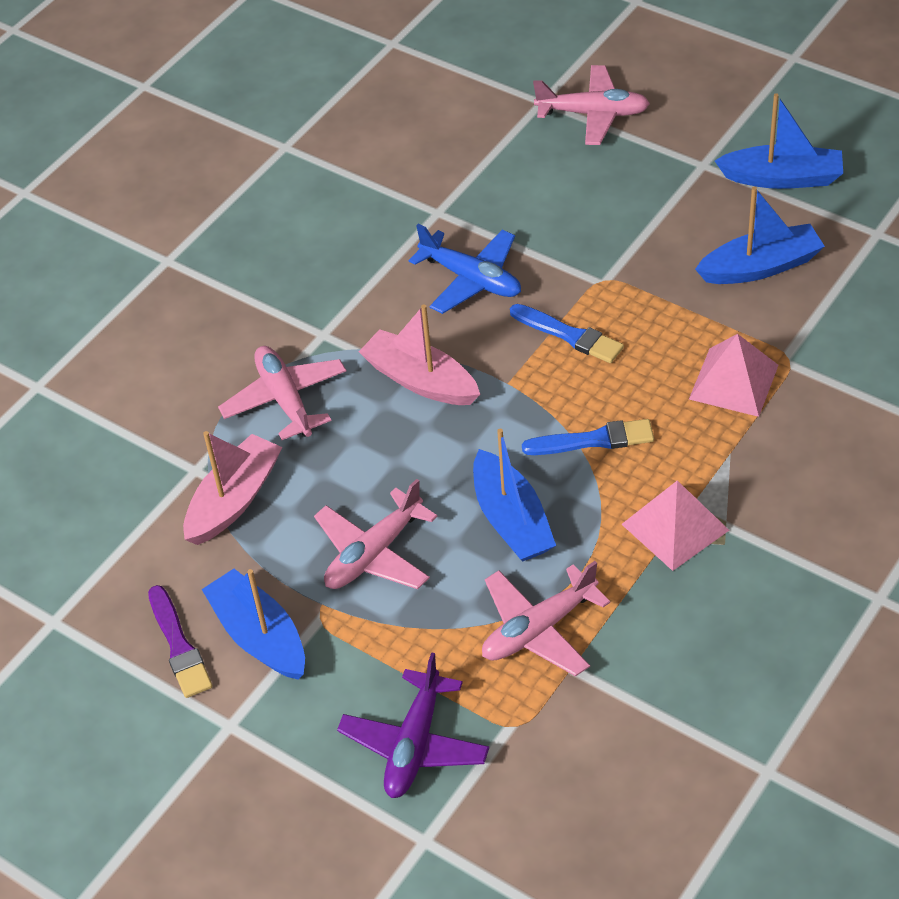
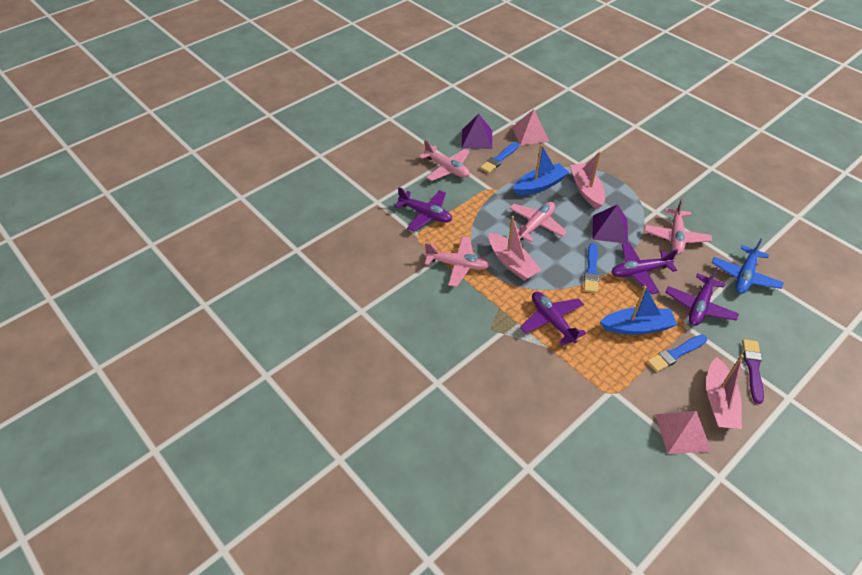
blue boat: 4 -> 2
blue brush: 2 -> 3
pink boat: 2 -> 3
purple plane: 1 -> 4
purple pyramid: 0 -> 2

